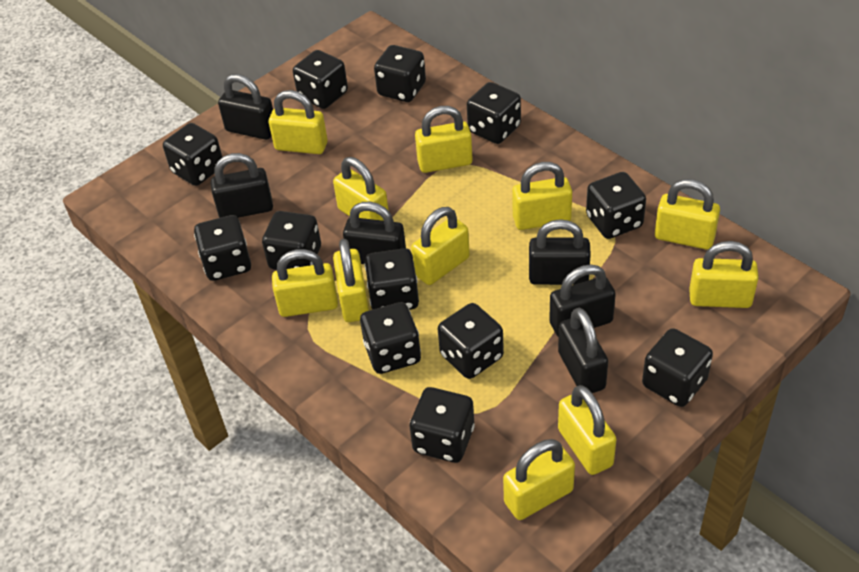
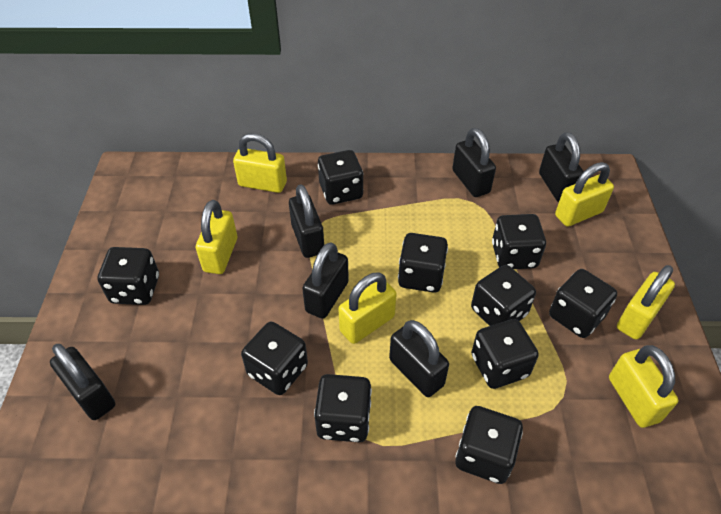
black dice: 12 -> 10
yellow padlock: 11 -> 6

